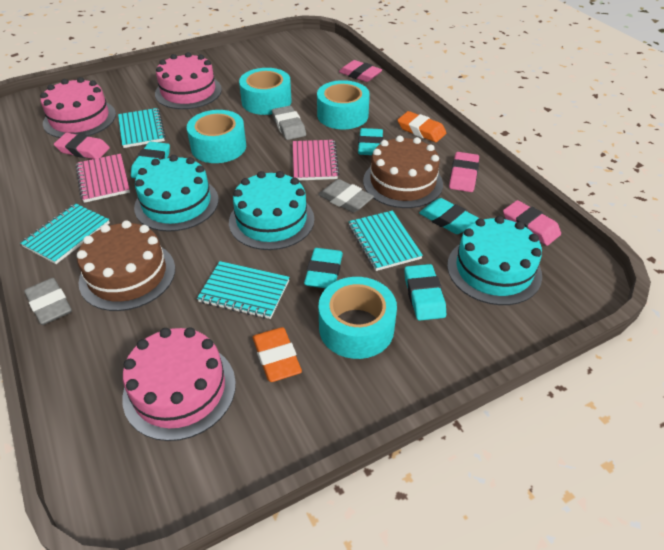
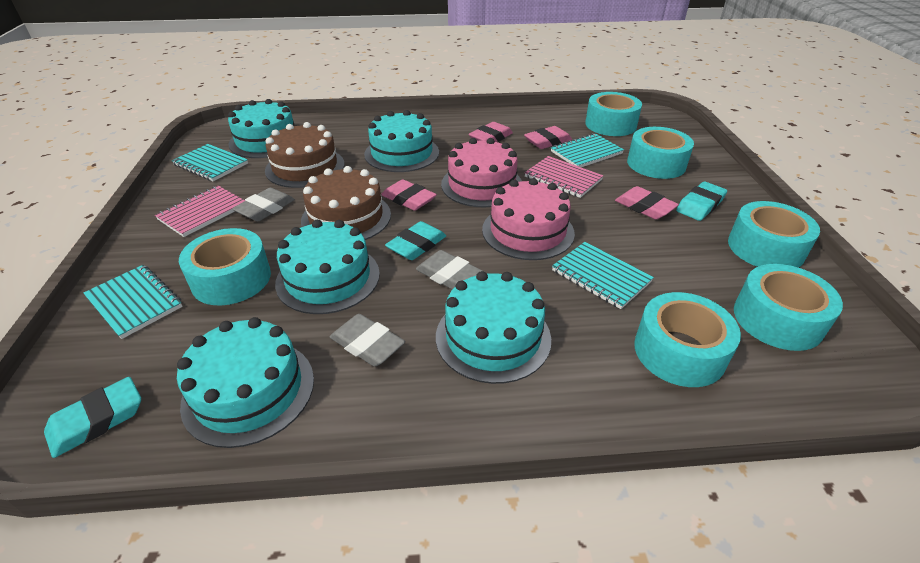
orange eraser: 2 -> 0
pink cake: 3 -> 2
turquoise cake: 3 -> 5
turquoise eraser: 5 -> 3
turquoise tape: 4 -> 6

